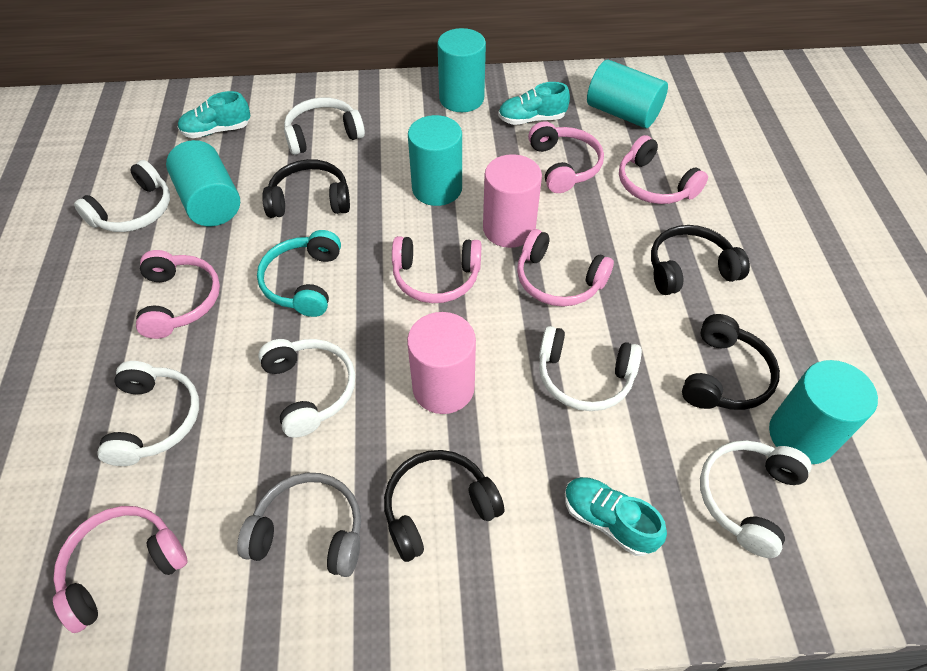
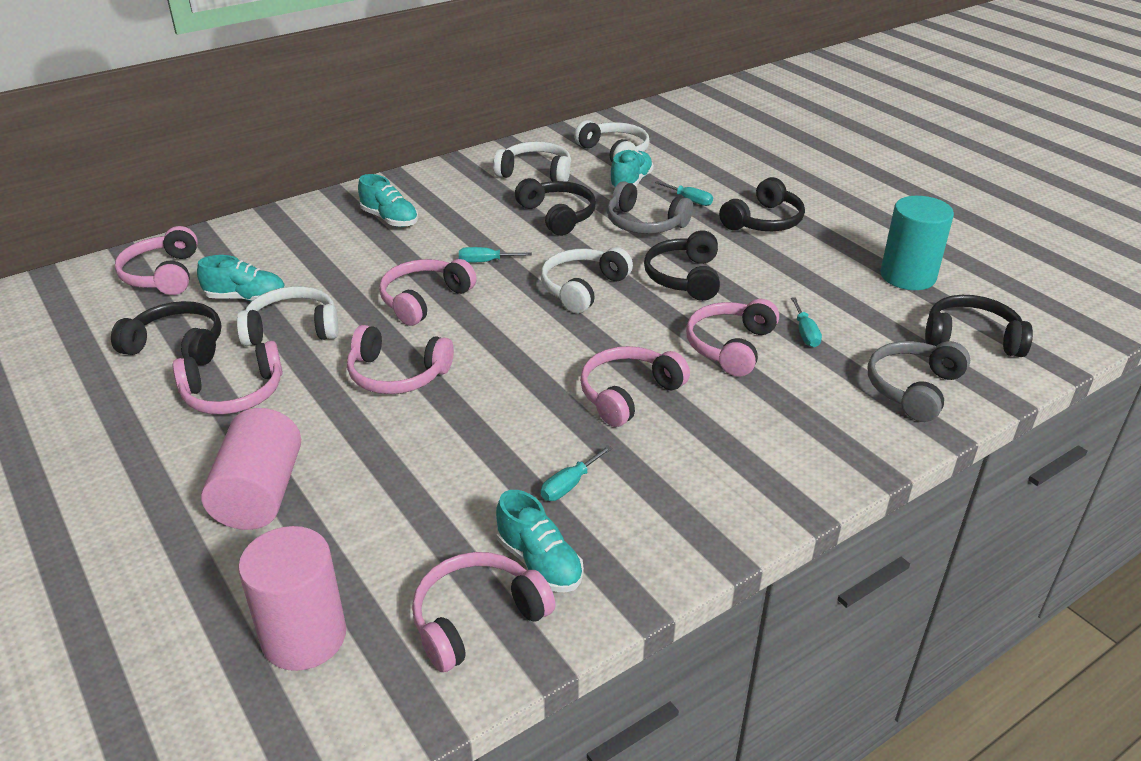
black headphones: 4 -> 5
grey headphones: 1 -> 2
pink headphones: 6 -> 7
turquoise cylinder: 5 -> 1
turquoise headphones: 1 -> 0
turquoise screwdriver: 0 -> 4
turquoise shoe: 3 -> 4
white headphones: 6 -> 4

